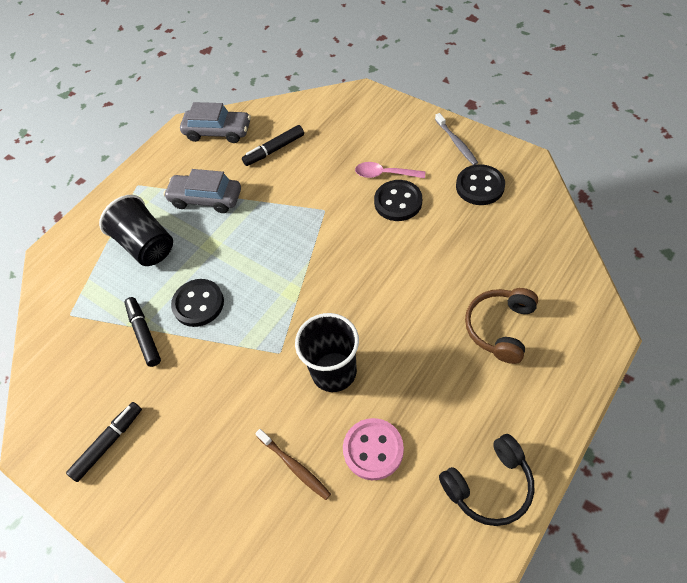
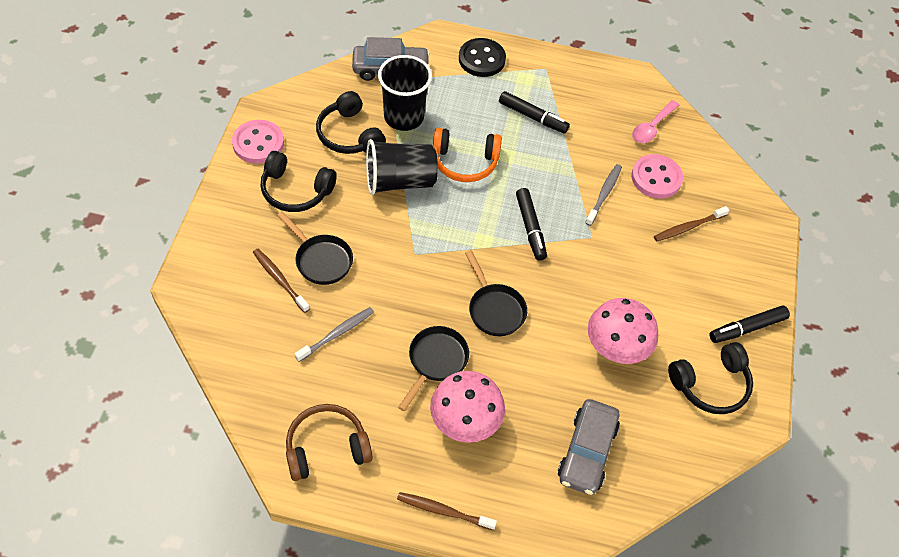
black button: 3 -> 1
black headphones: 1 -> 3
black pan: 0 -> 3
brown toothbrush: 1 -> 3
grey toothbrush: 1 -> 2
orange headphones: 0 -> 1
pink button: 1 -> 2
pink mushroom: 0 -> 2

